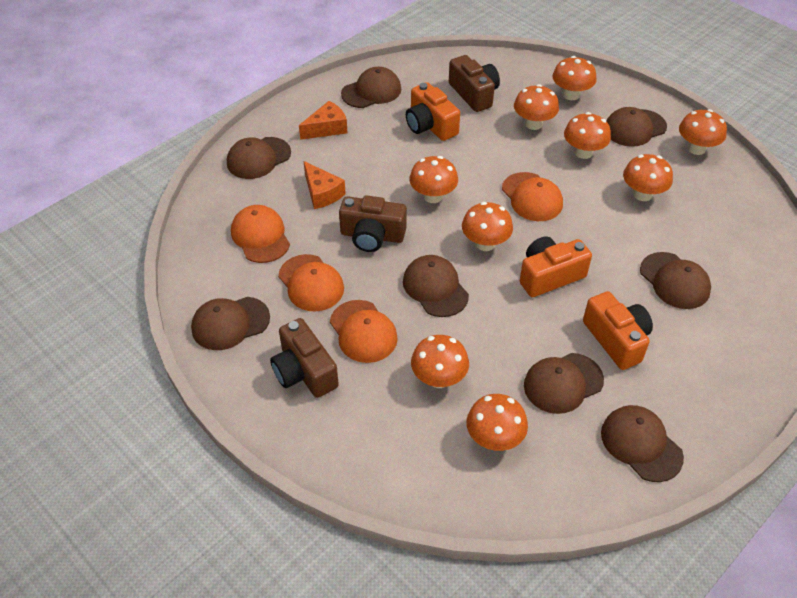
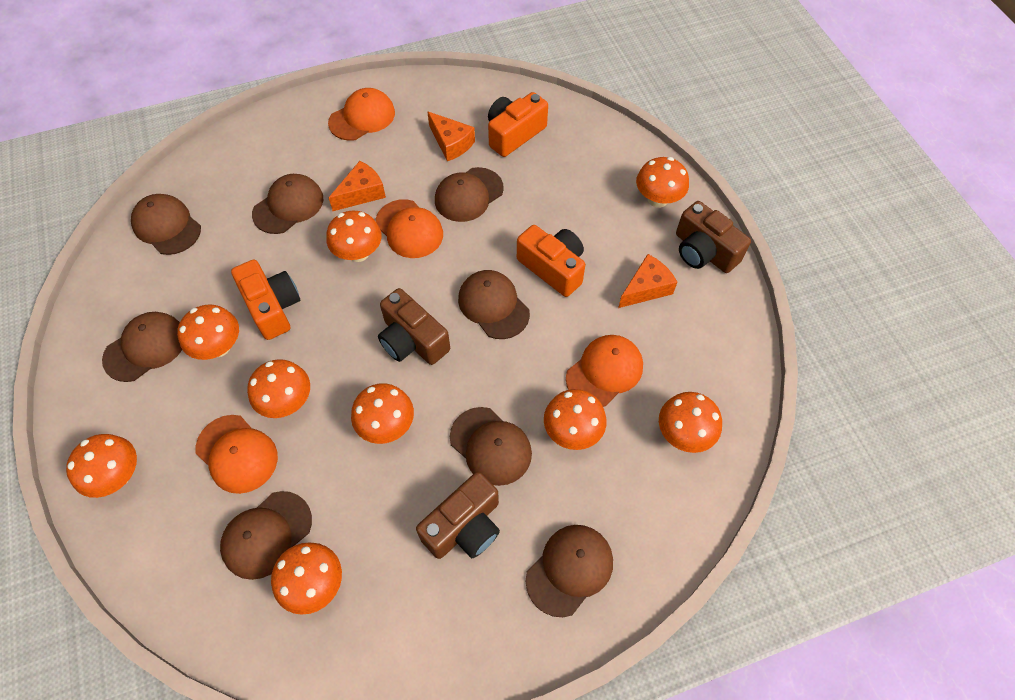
orange cheese: 2 -> 3

